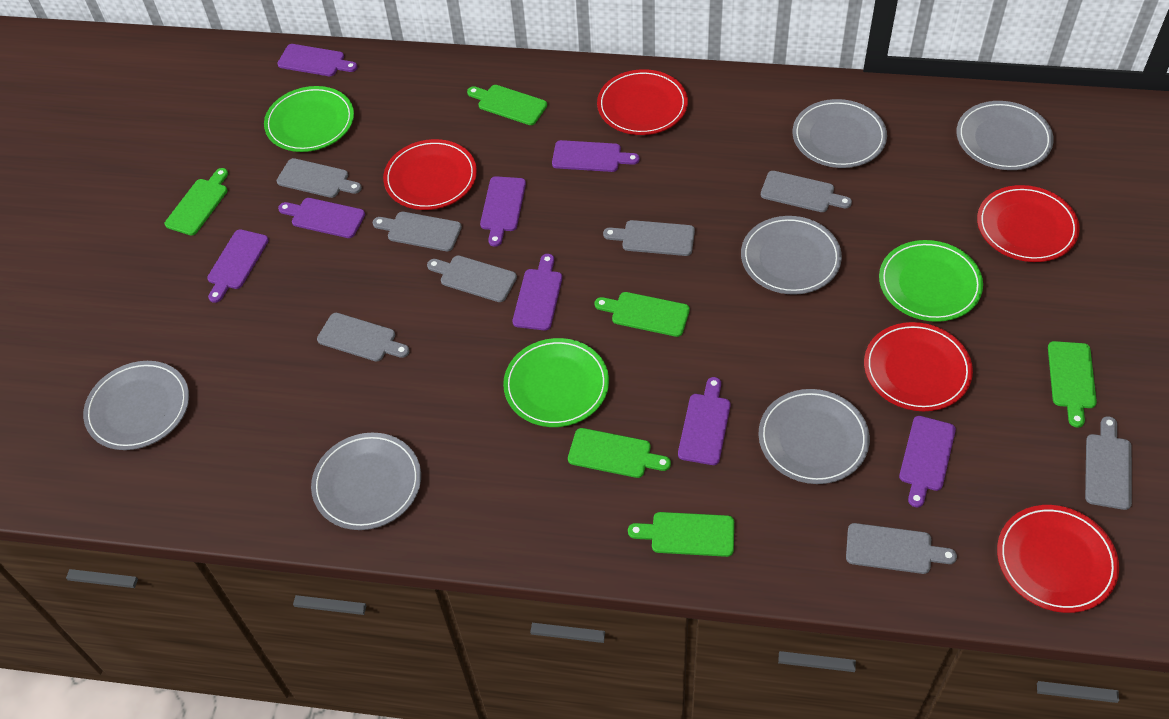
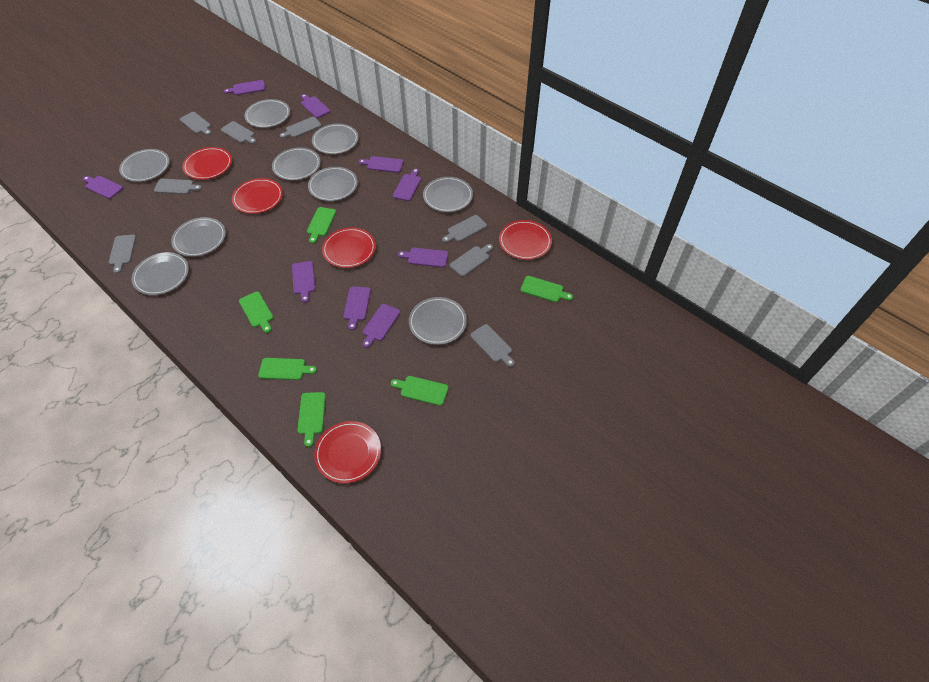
green plate: 3 -> 0
grey plate: 6 -> 9
purple cutting board: 8 -> 9

